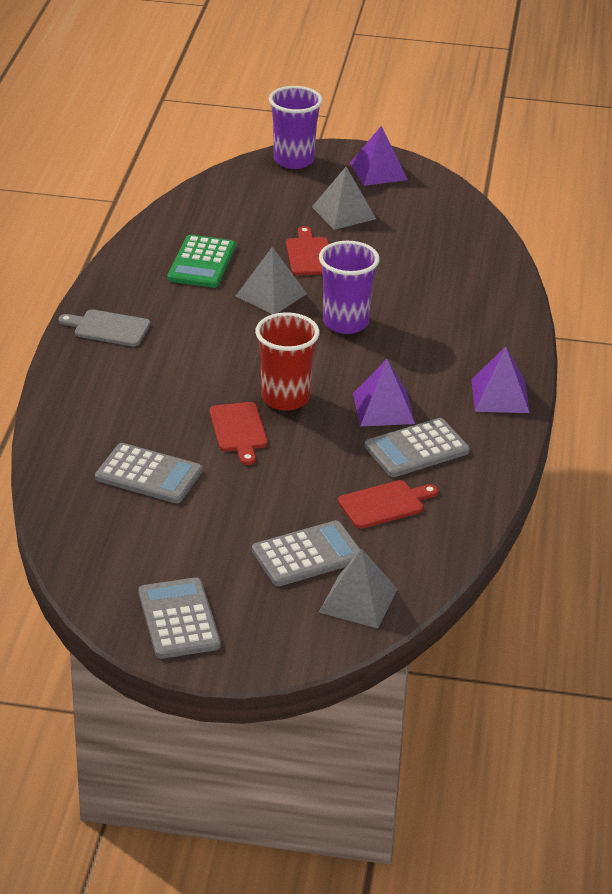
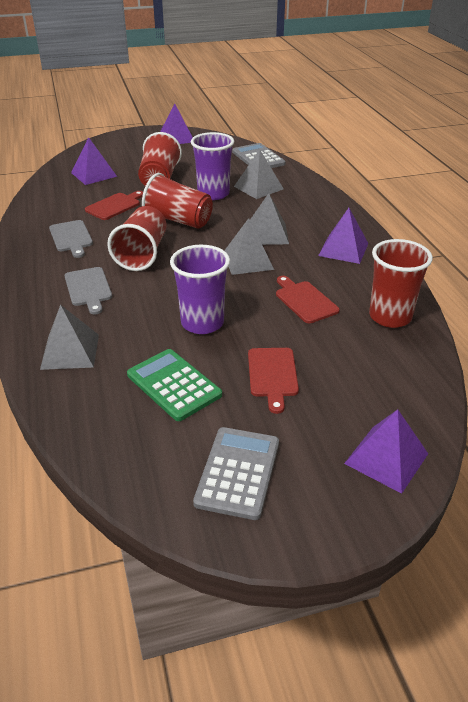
grey calculator: 4 -> 2
grey cutting board: 1 -> 2
grey pyramid: 3 -> 4
purple pyramid: 3 -> 4
red cup: 1 -> 4

